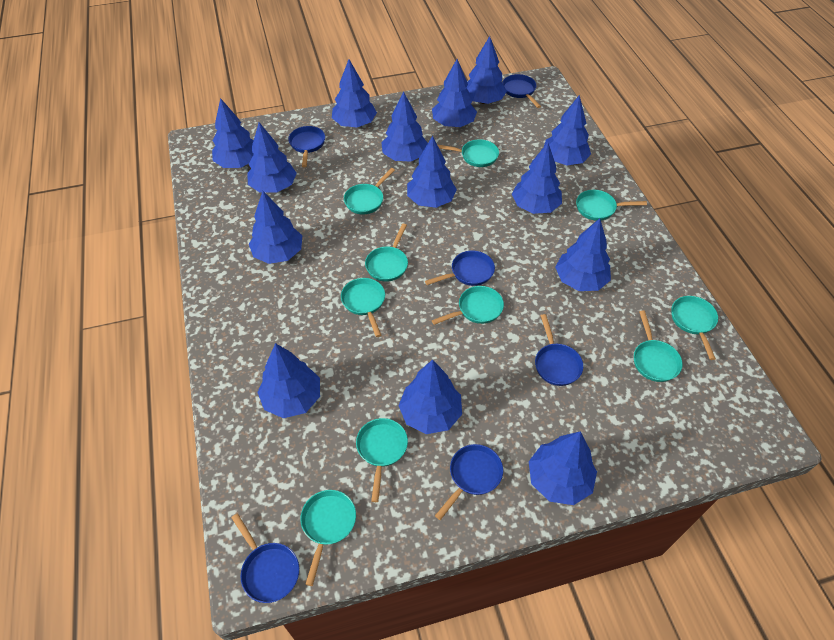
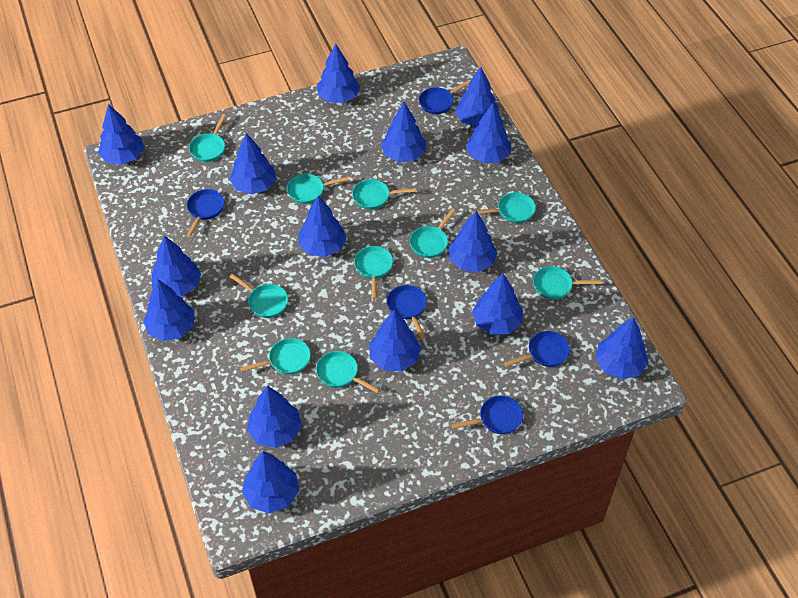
blue pan: 6 -> 5
blue tree: 14 -> 15

